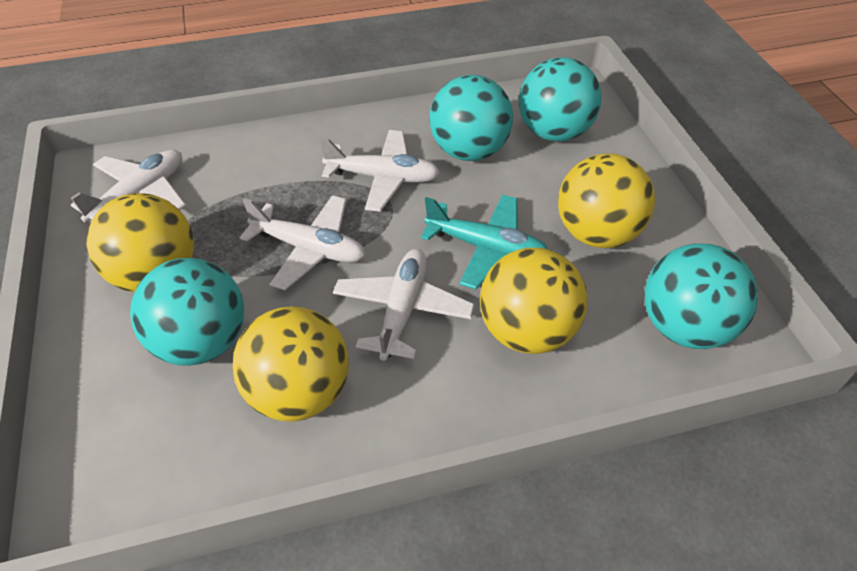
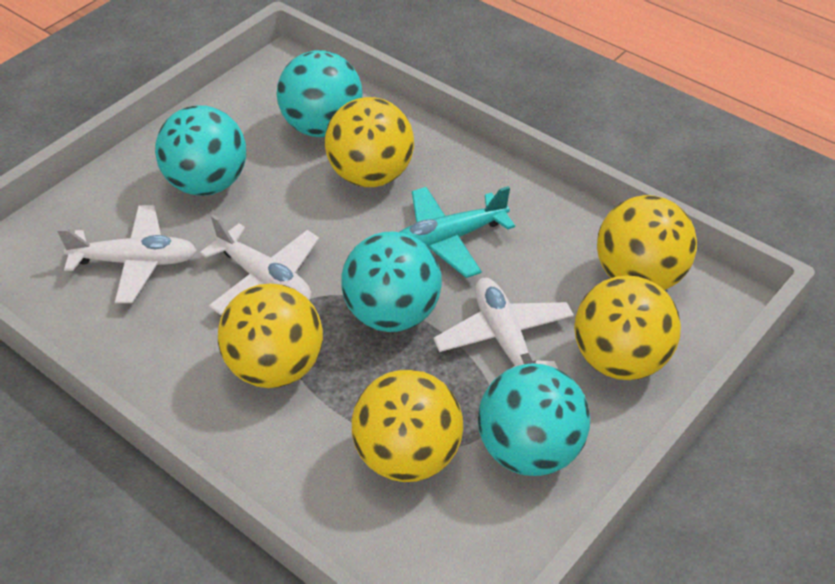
white plane: 4 -> 3
yellow ball: 4 -> 5

